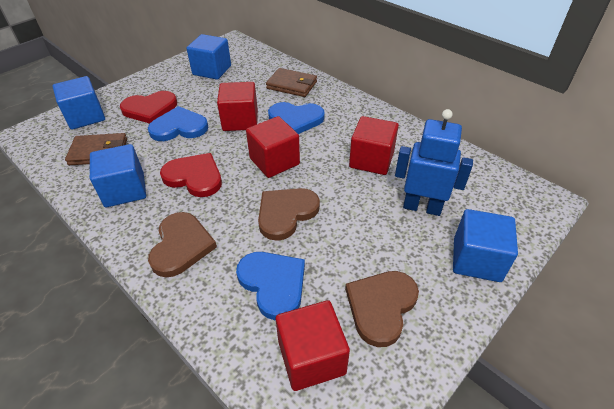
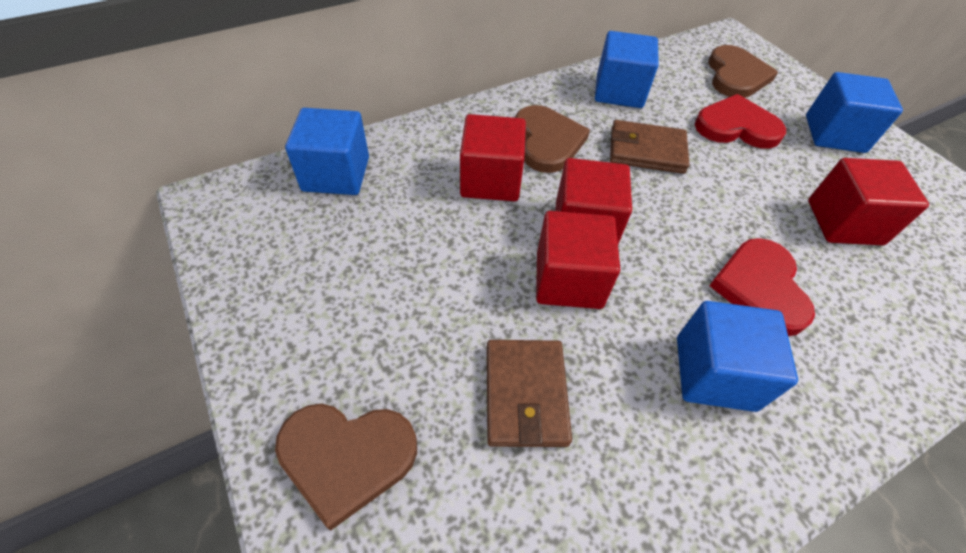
blue heart: 3 -> 0
blue robot: 1 -> 0

